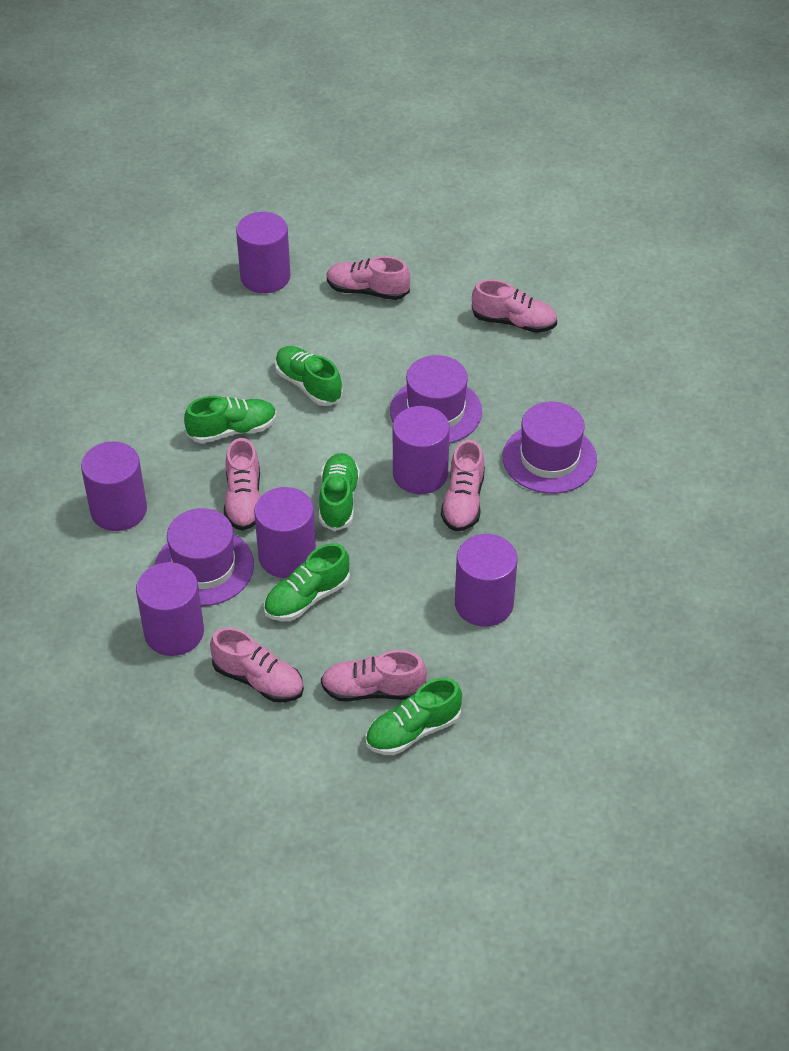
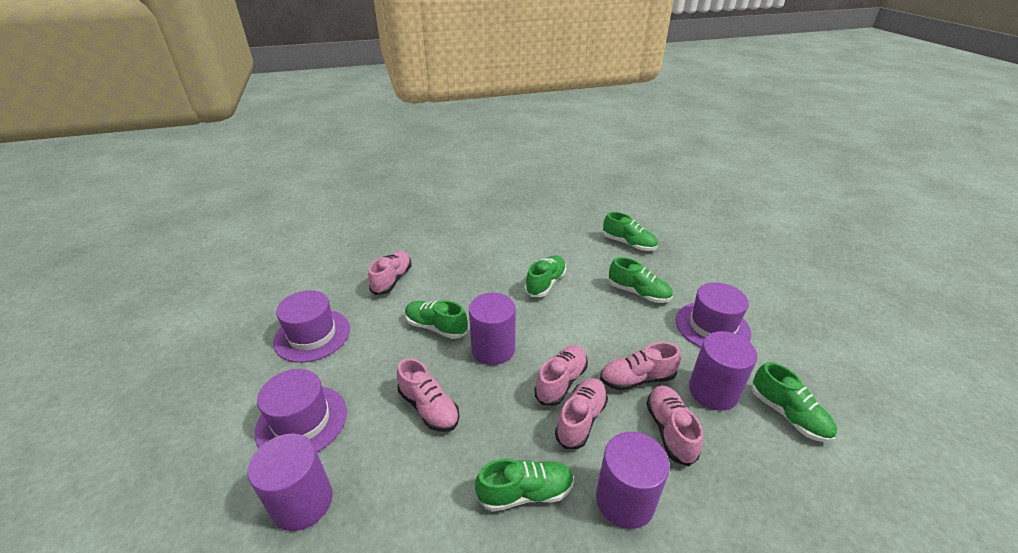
green shoe: 5 -> 6
purple cylinder: 6 -> 4

